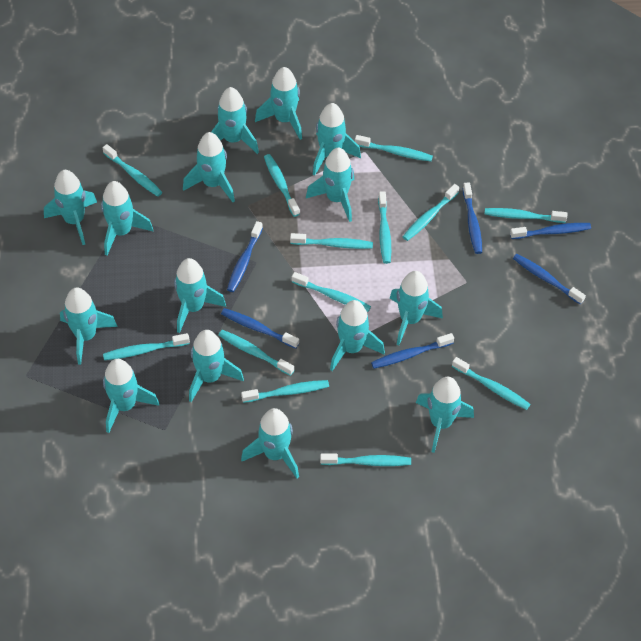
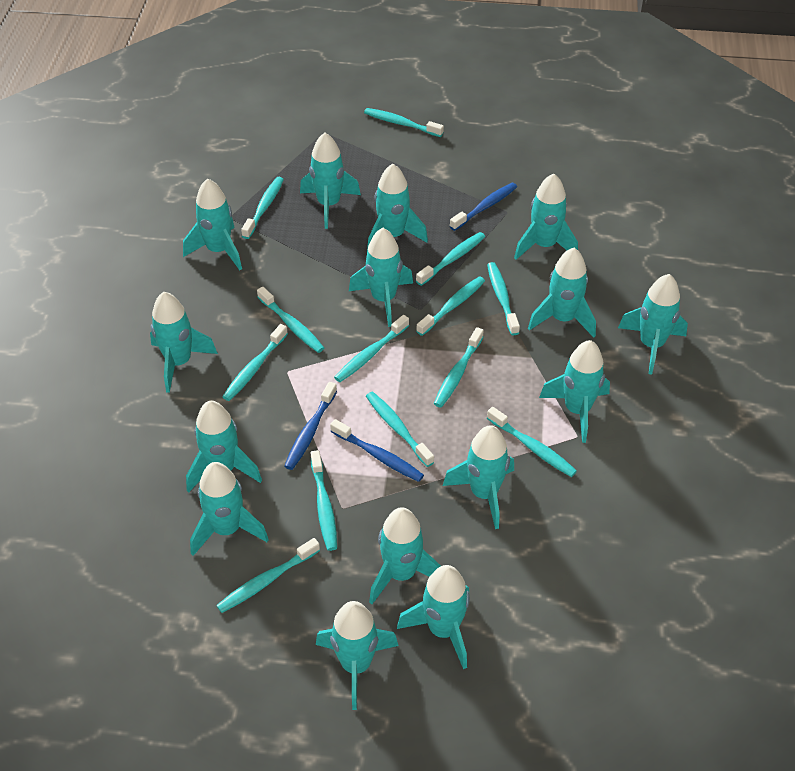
blue toothbrush: 6 -> 3

